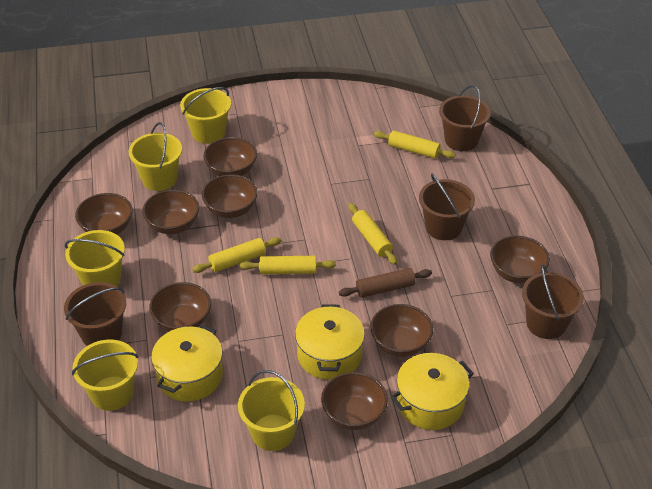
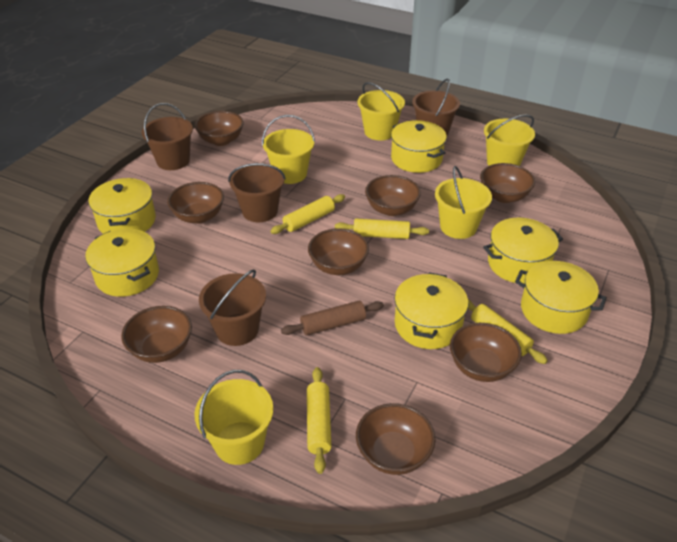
yellow pot: 3 -> 6

